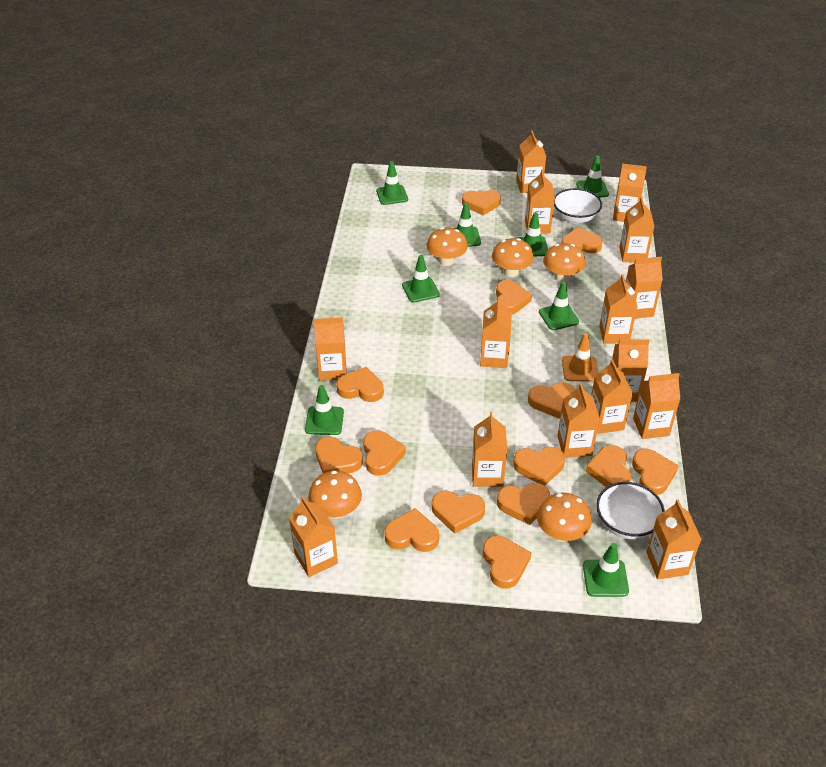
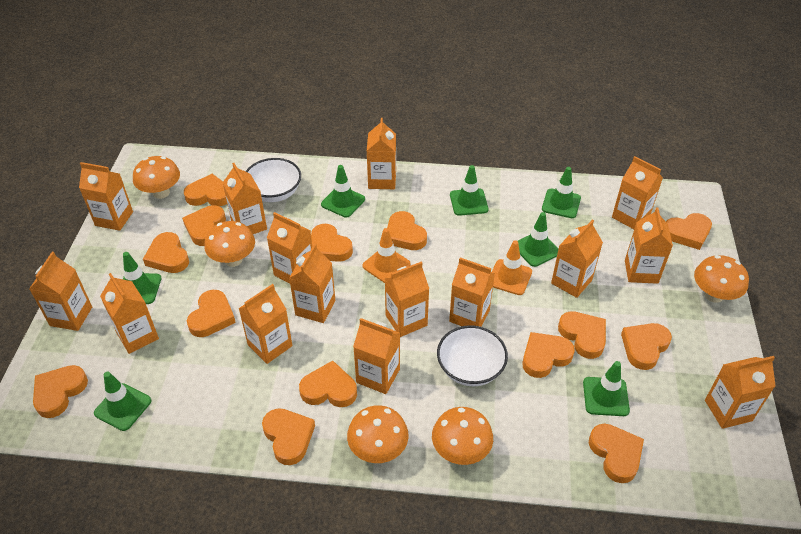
green traffic cone: 8 -> 7
orange traffic cone: 1 -> 2

